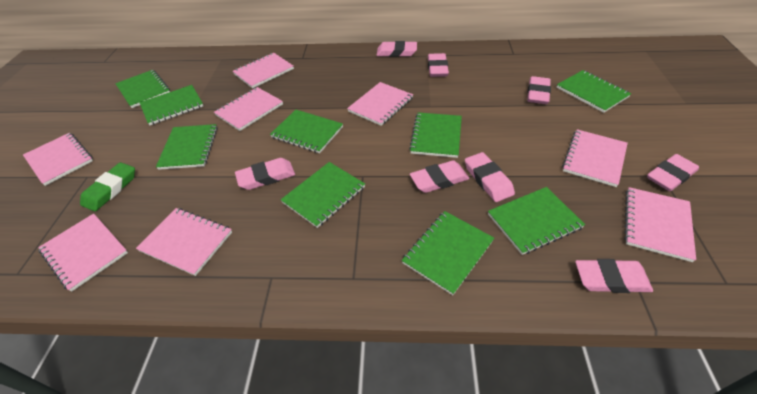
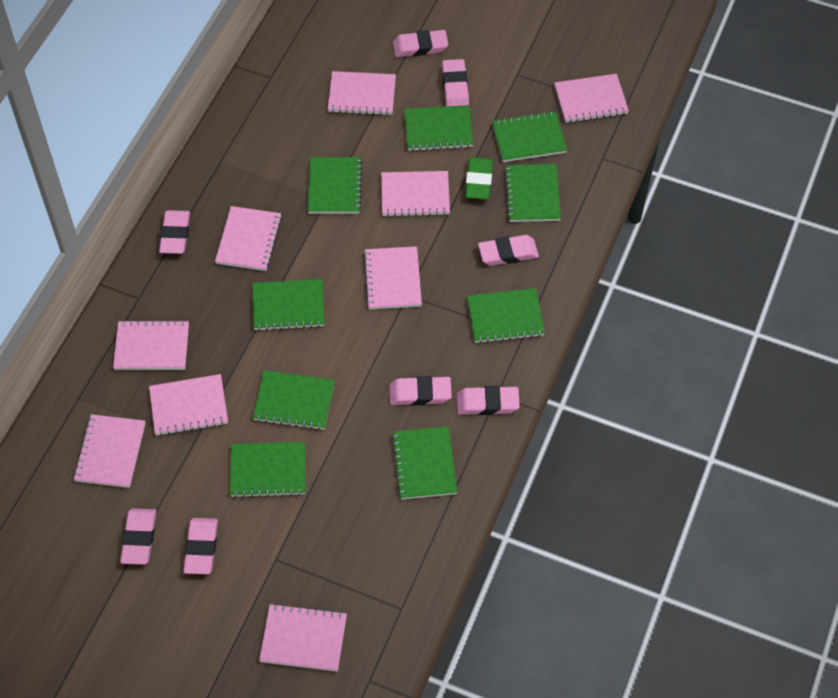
pink notebook: 8 -> 9

